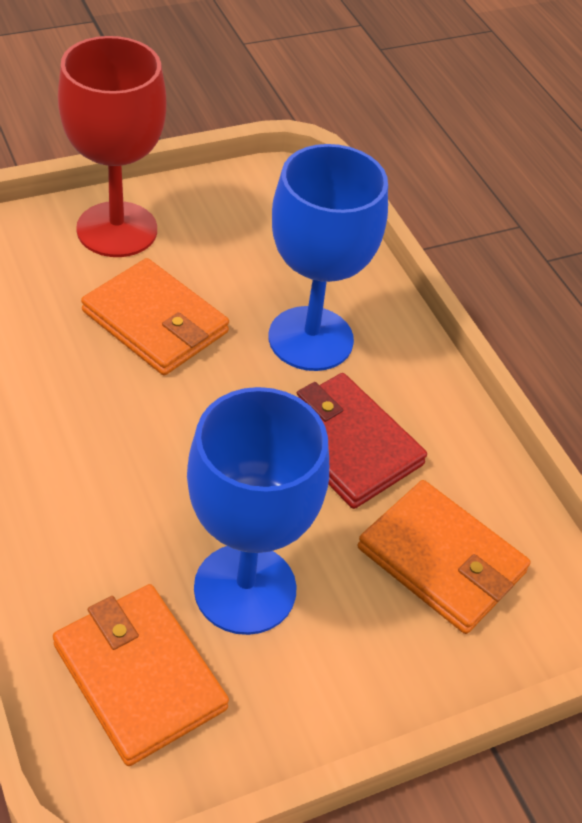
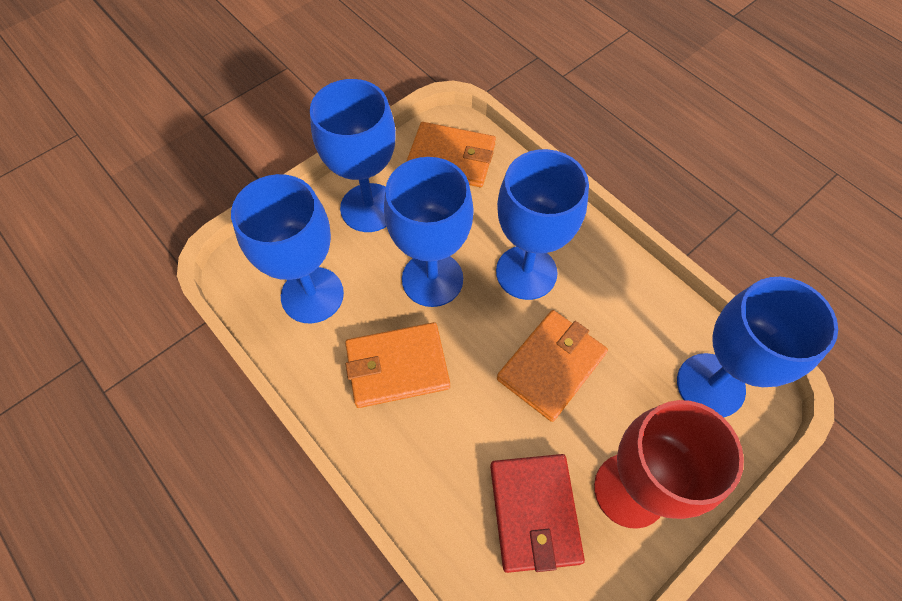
blue goblet: 2 -> 5

